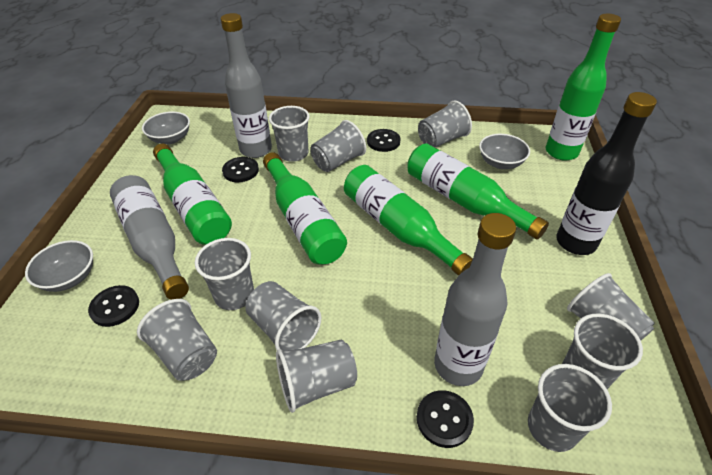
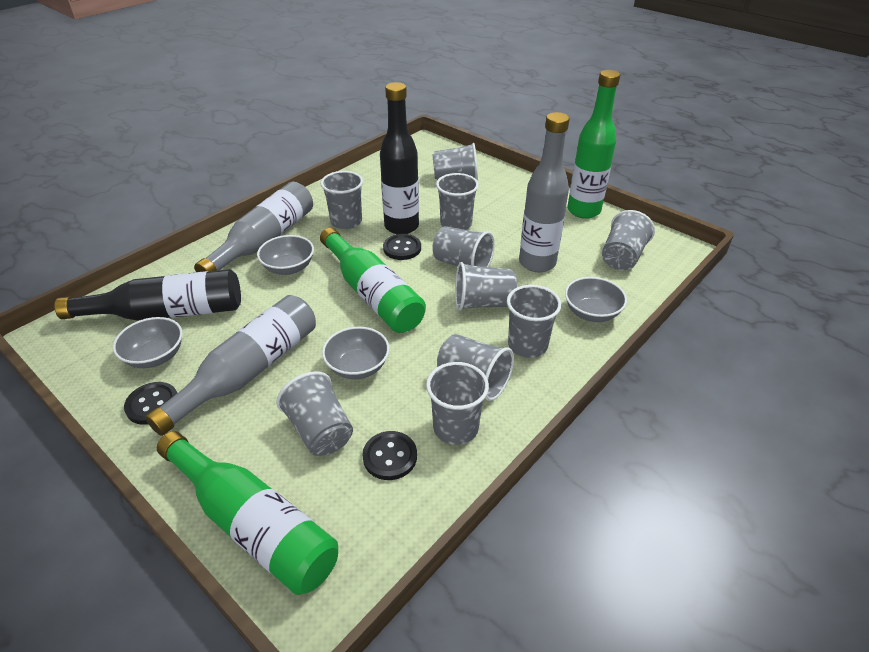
black bottle: 1 -> 2
black button: 4 -> 3
green bottle: 5 -> 3
grey bowl: 3 -> 4

